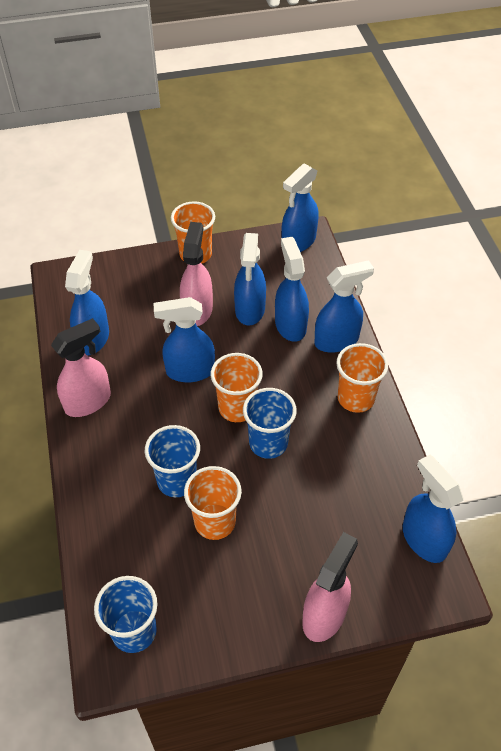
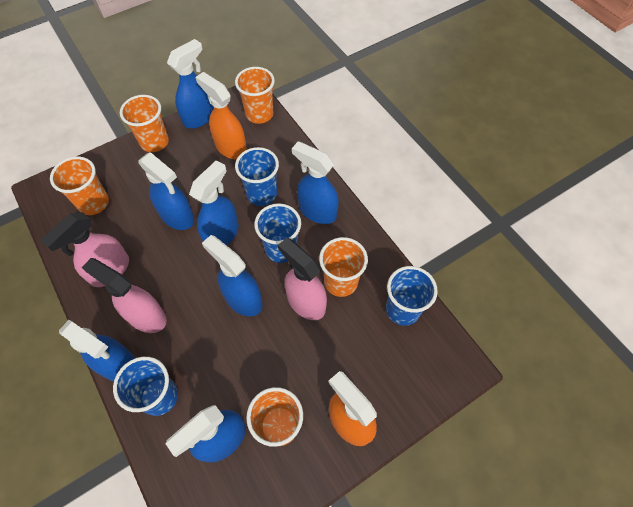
blue cup: 3 -> 4
orange cup: 4 -> 5
orange spray bottle: 0 -> 2

